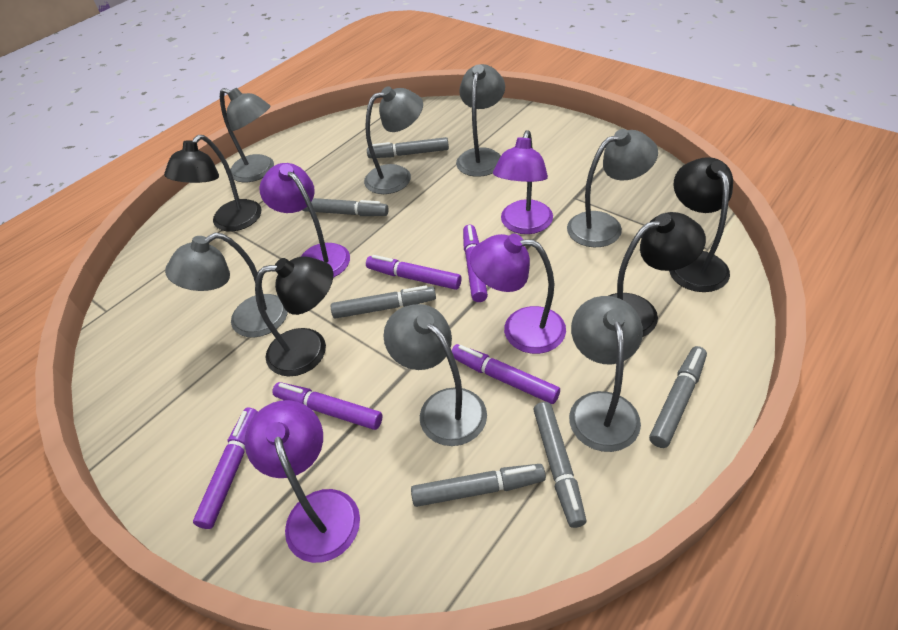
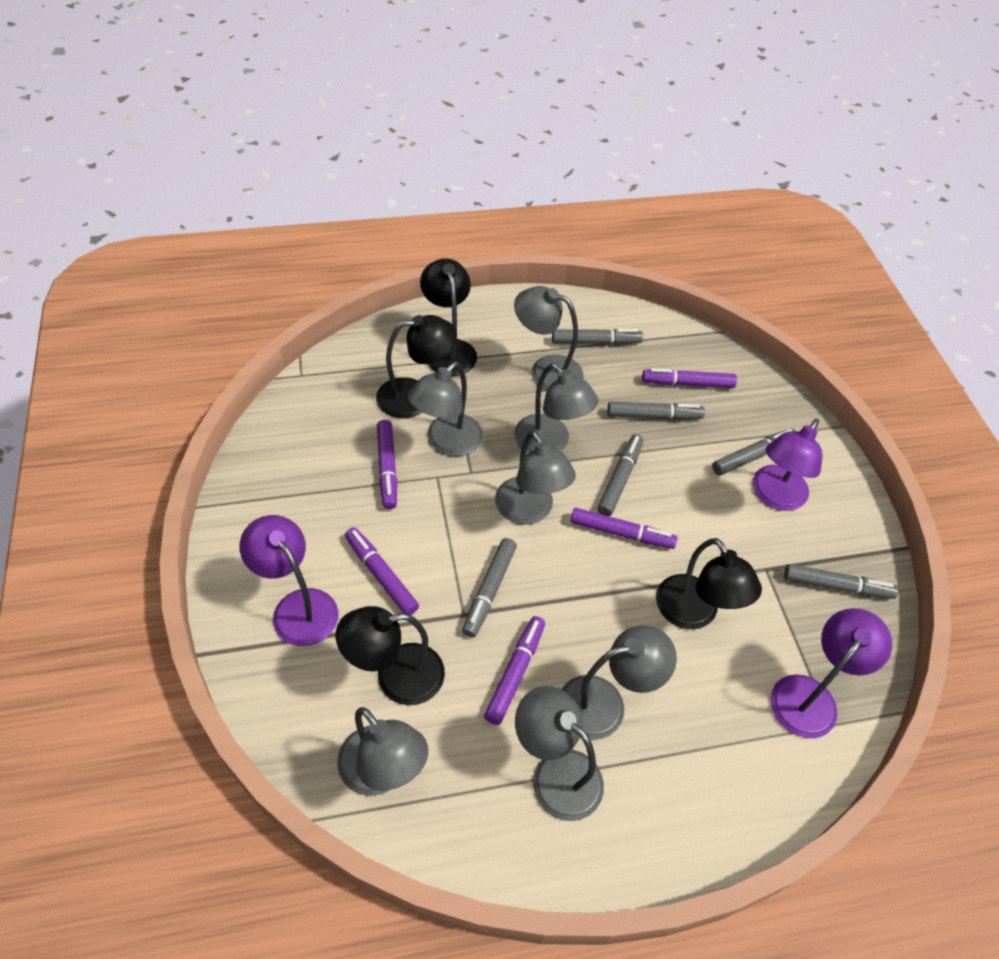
purple lamp: 4 -> 3

